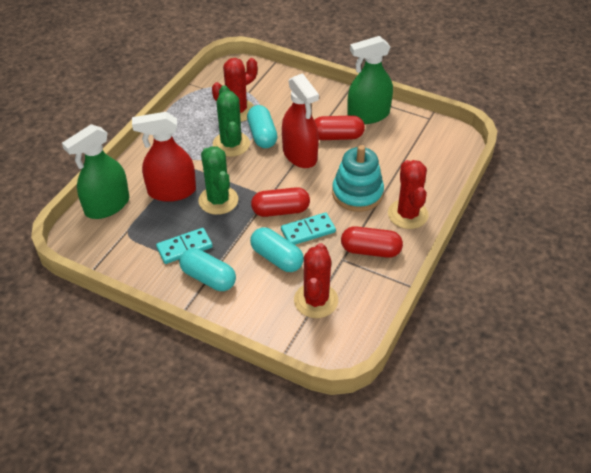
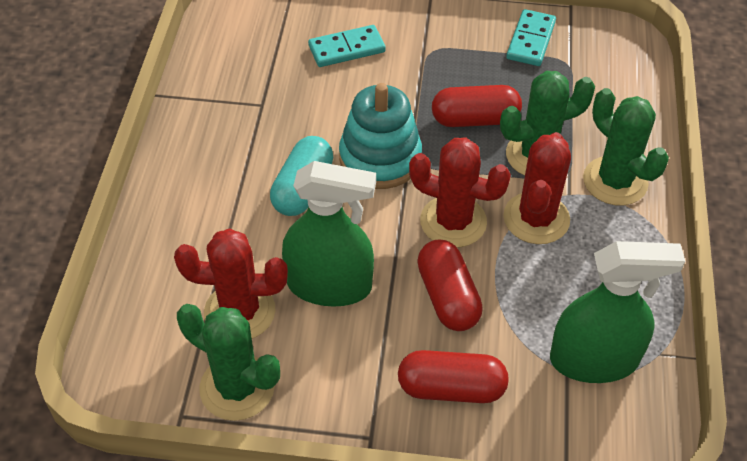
green cactus: 2 -> 3
red spray bottle: 2 -> 0
turquoise capsule: 3 -> 1

